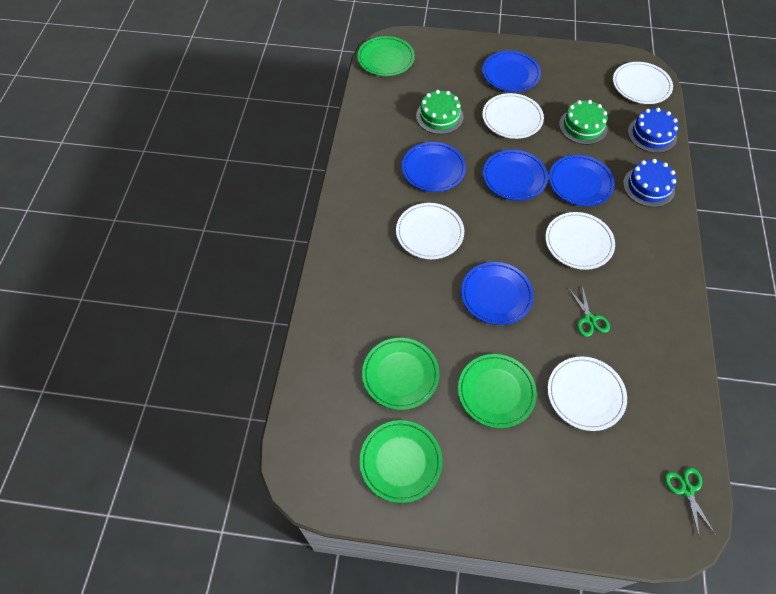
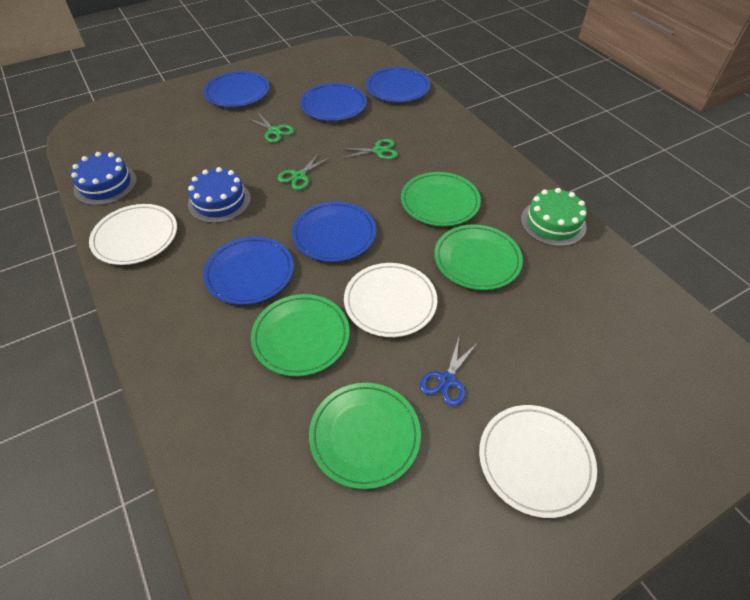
blue scissors: 0 -> 1
green cake: 2 -> 1
green scissors: 2 -> 3
white plate: 5 -> 3

